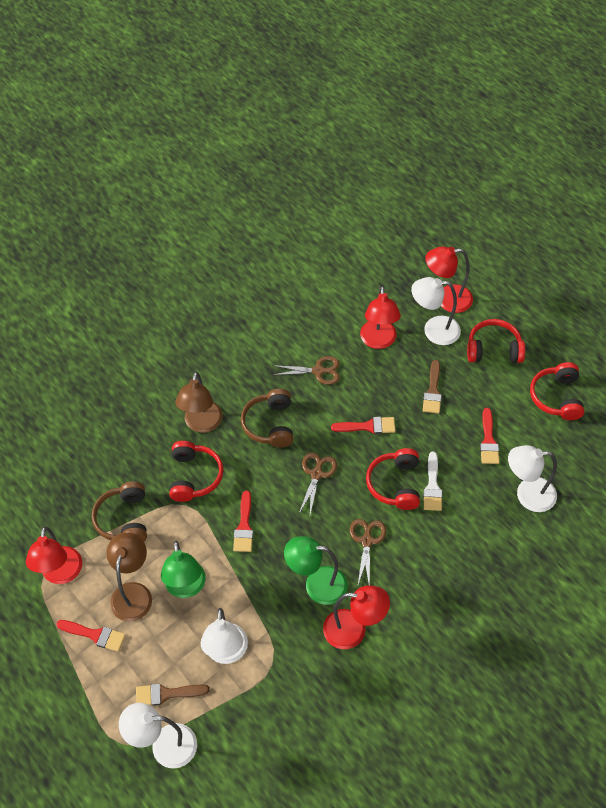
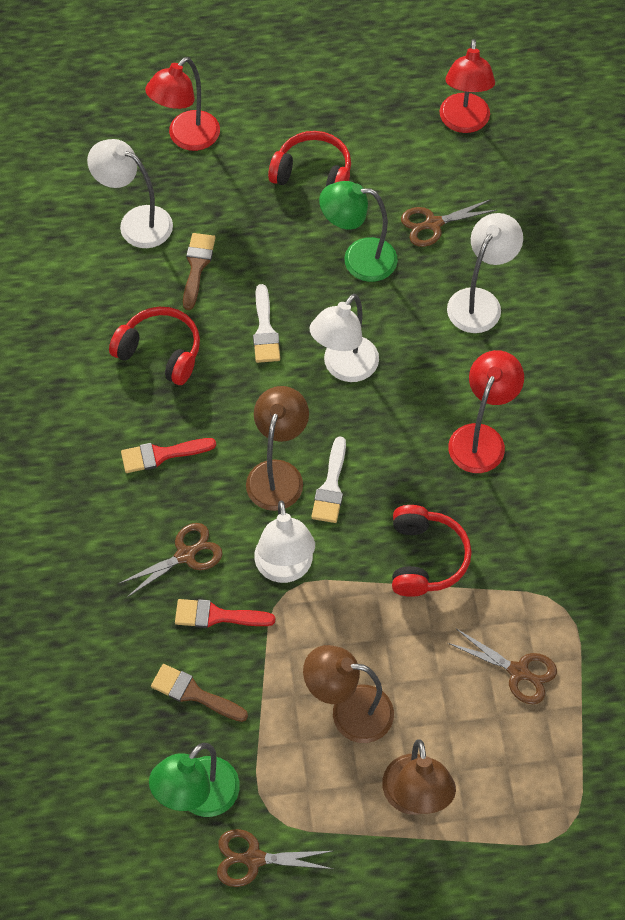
brown headphones: 2 -> 0
brown lamp: 2 -> 3
brown scissors: 3 -> 4
red brush: 4 -> 2
red headphones: 4 -> 3
red lamp: 4 -> 3
white brush: 1 -> 2

